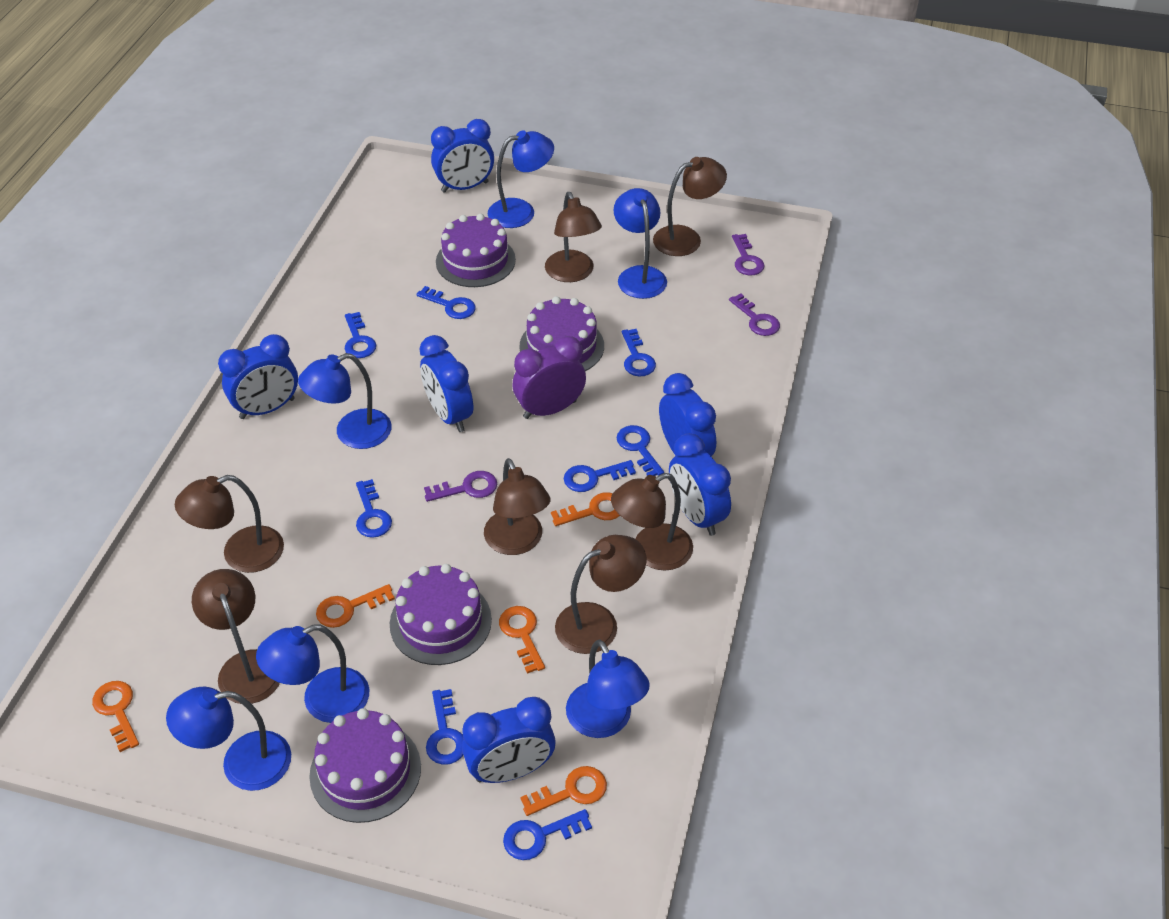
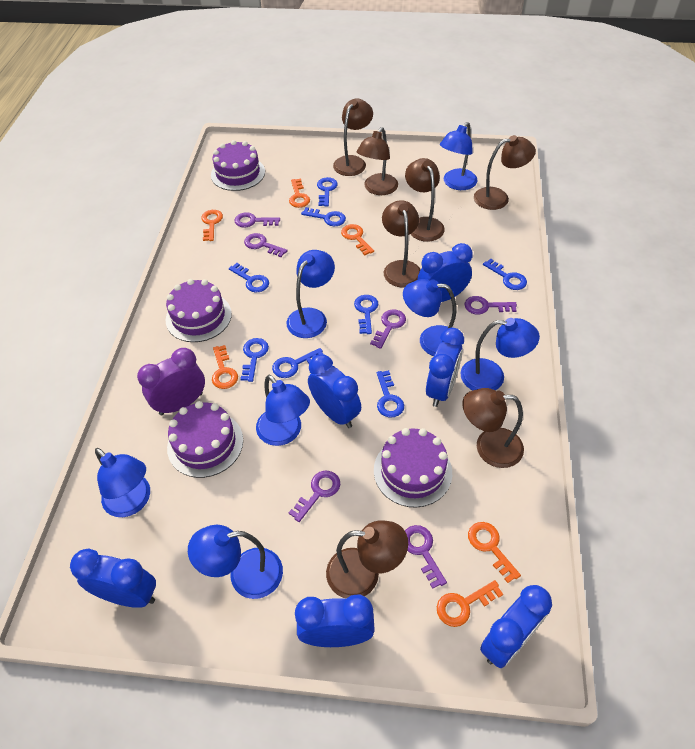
blue lamp: 6 -> 7
orange key: 5 -> 6
purple key: 3 -> 6

